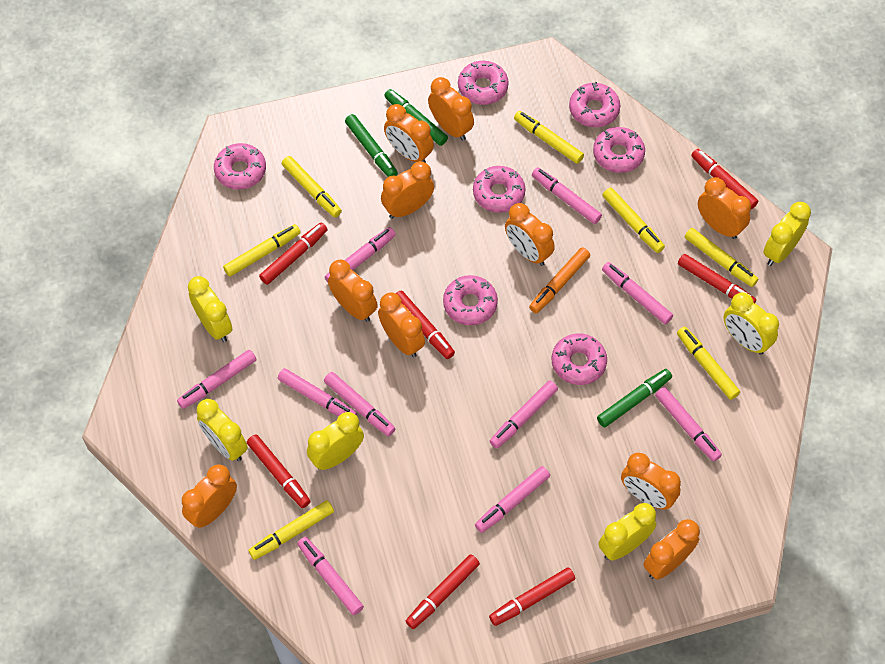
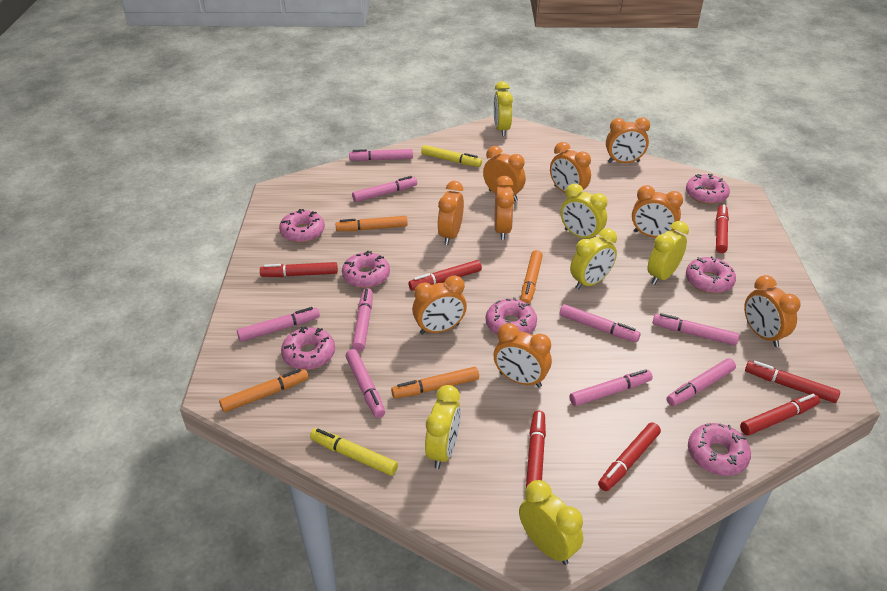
green marker: 3 -> 0
orange clock: 10 -> 9
orange marker: 1 -> 4
pink marker: 10 -> 9
yellow marker: 7 -> 2

